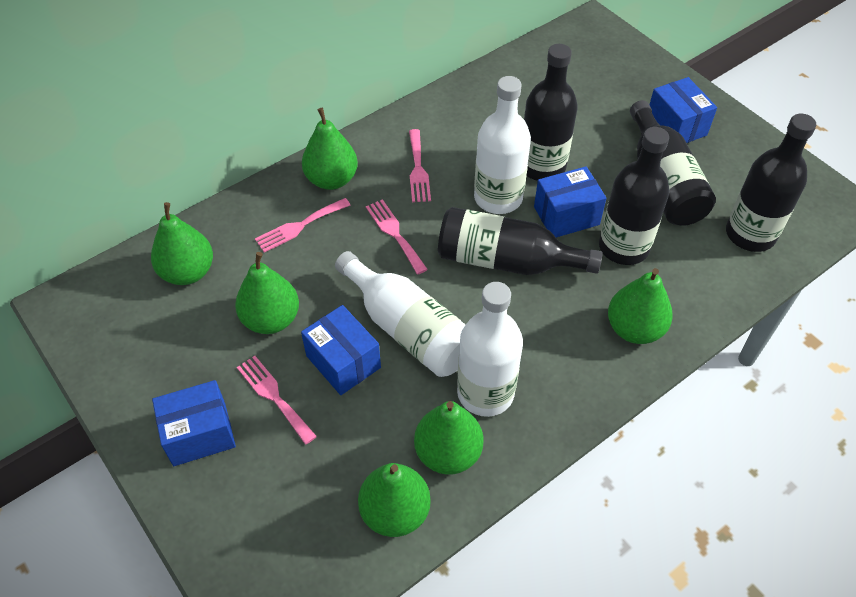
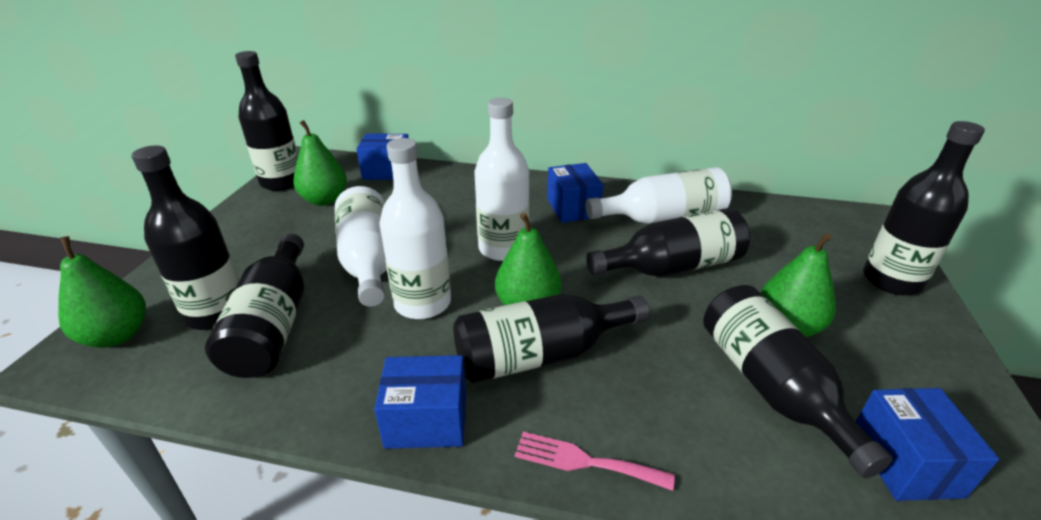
black bottle: 5 -> 7
green pear: 6 -> 4
pink fork: 4 -> 1
white bottle: 3 -> 4

